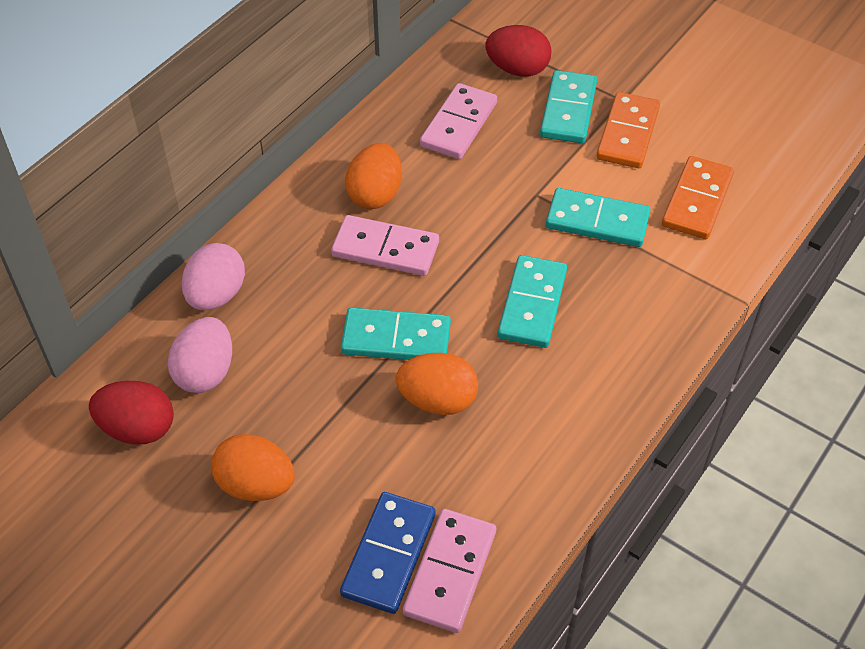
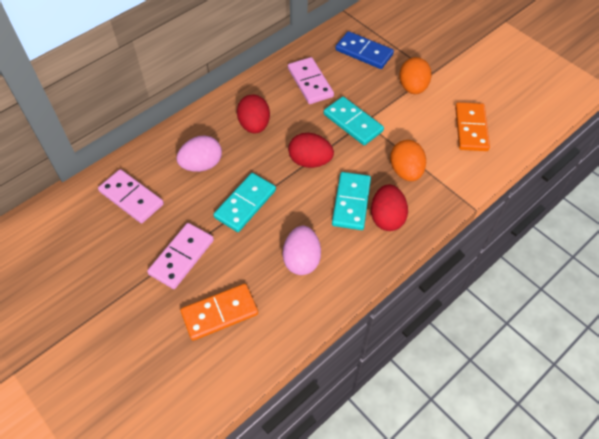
orange egg: 3 -> 2
red egg: 2 -> 3
turquoise domino: 4 -> 3

